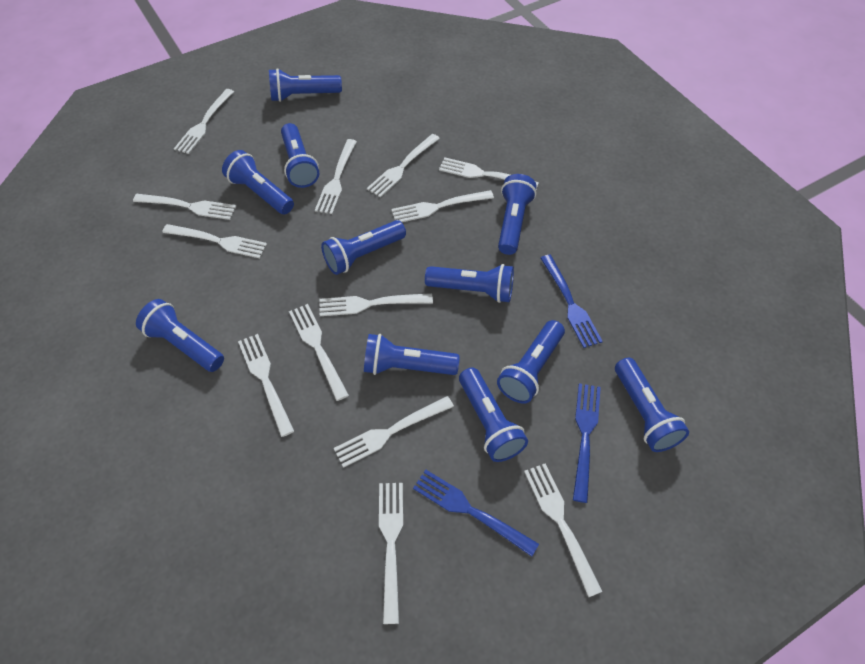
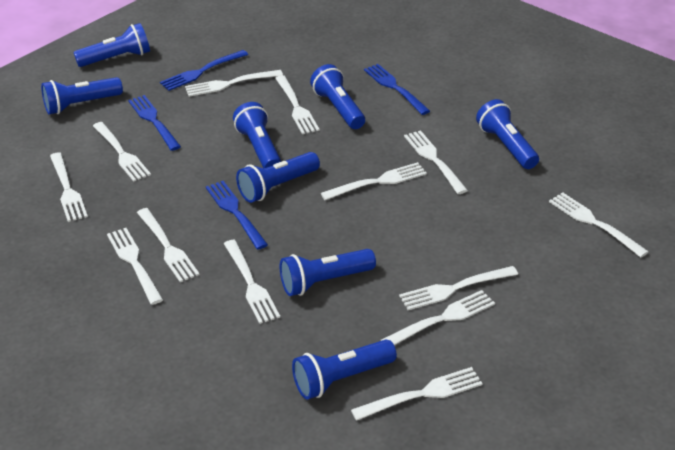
blue flashlight: 11 -> 8
blue fork: 3 -> 4

